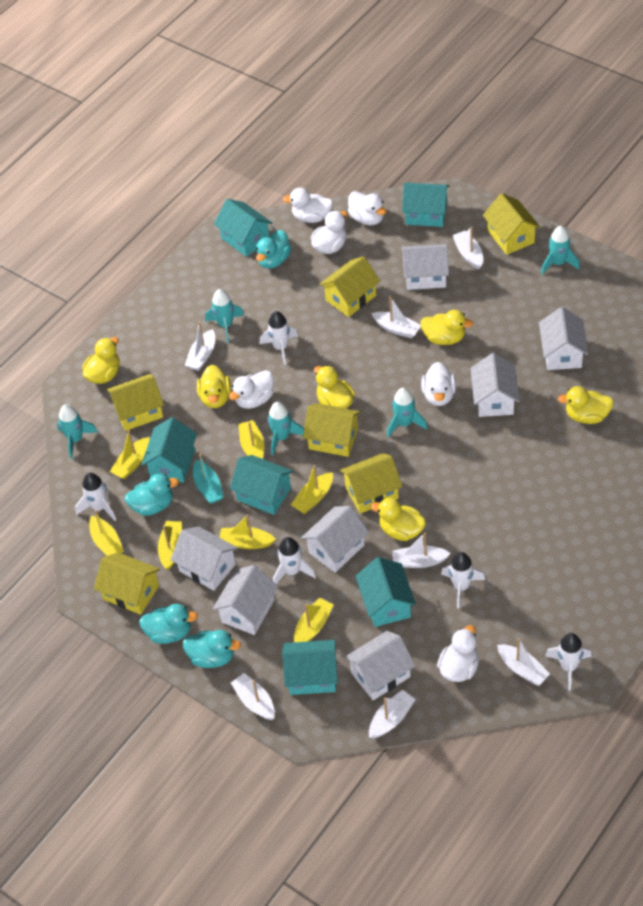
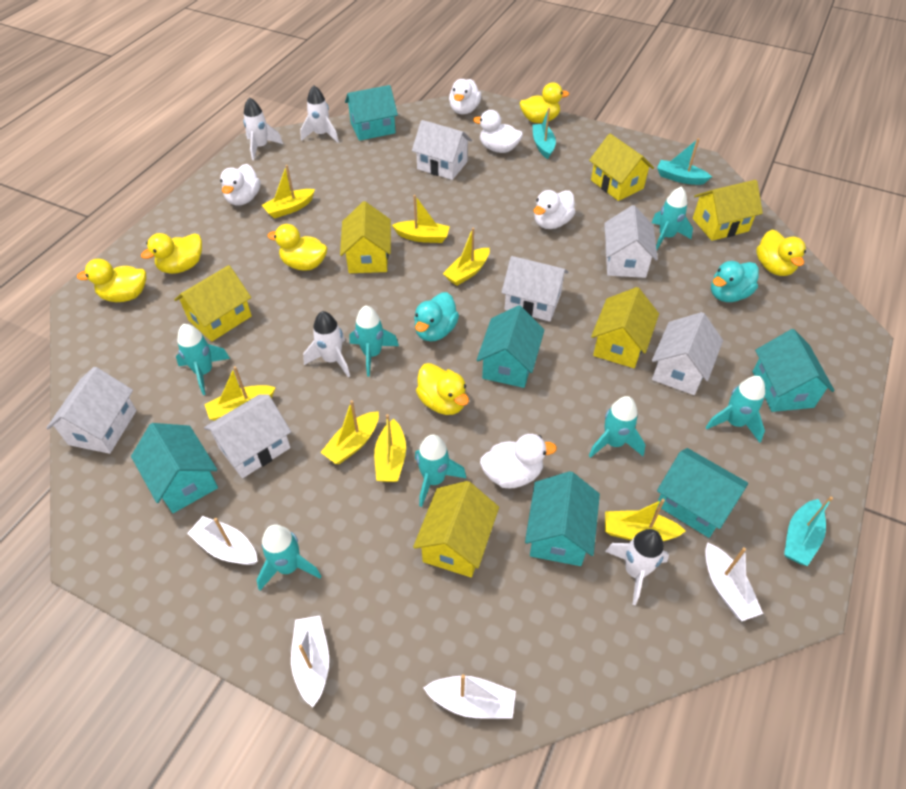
turquoise boat: 1 -> 3
turquoise duck: 4 -> 2
turquoise rocket: 5 -> 7
white boat: 7 -> 4
white duck: 6 -> 5
white house: 7 -> 6
white rocket: 5 -> 4

